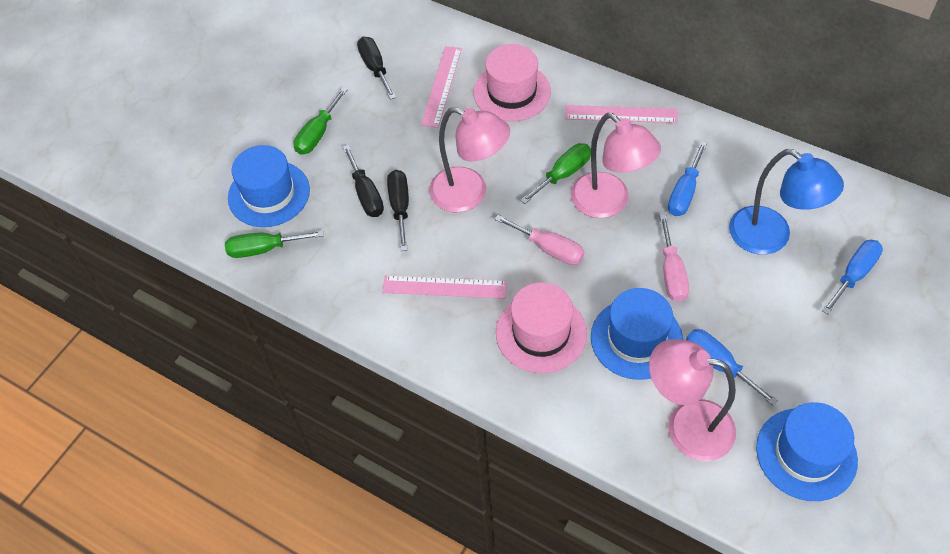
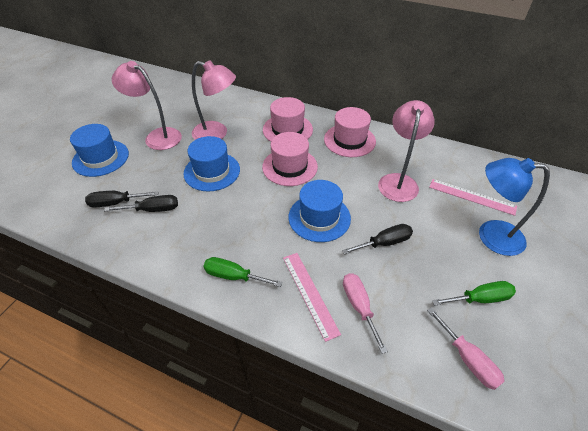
blue screwdriver: 3 -> 0
green screwdriver: 3 -> 2
pink hat: 2 -> 3
pink ruler: 3 -> 2

